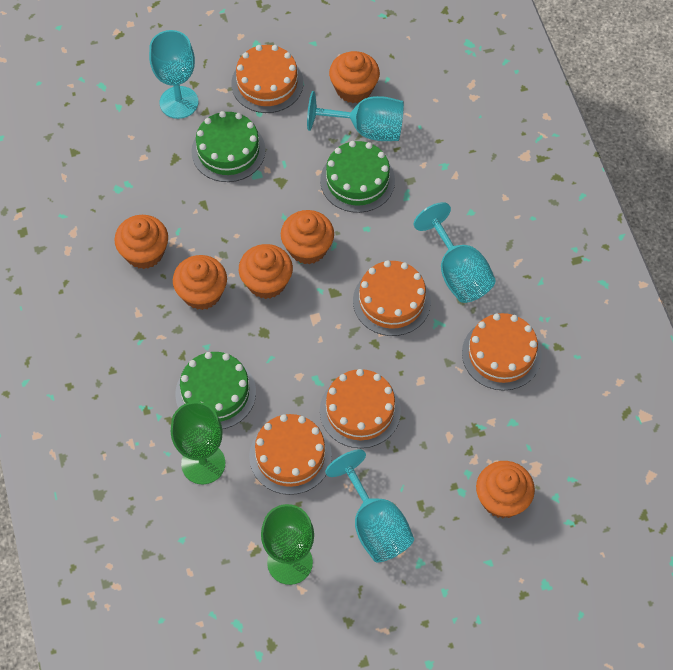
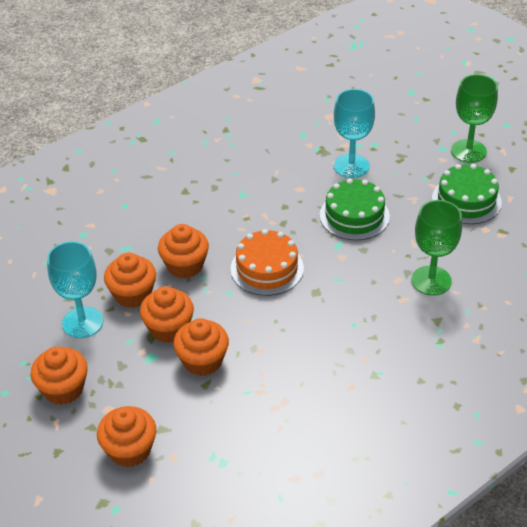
green cake: 3 -> 2
orange cake: 5 -> 1
turquoise goblet: 4 -> 2

